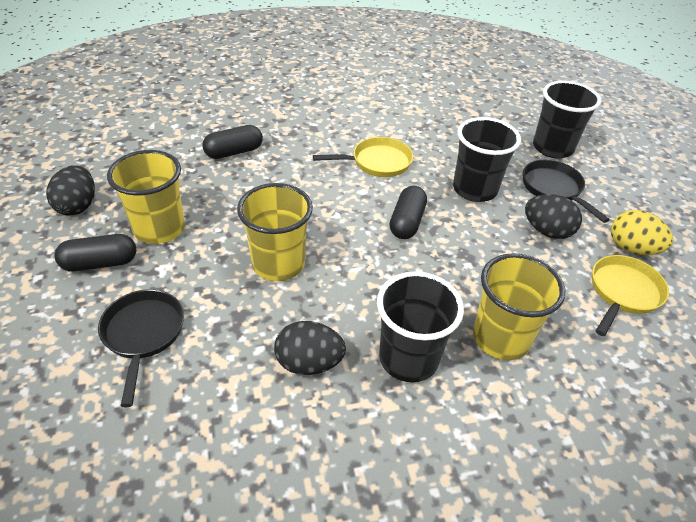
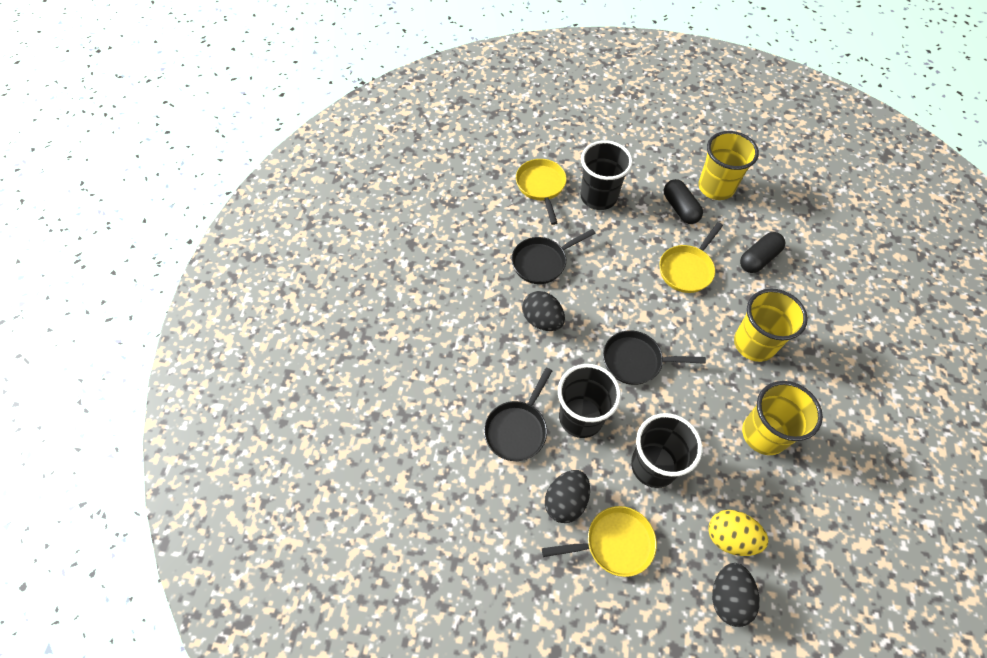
black capsule: 3 -> 2
black pan: 2 -> 3
yellow pan: 2 -> 3

